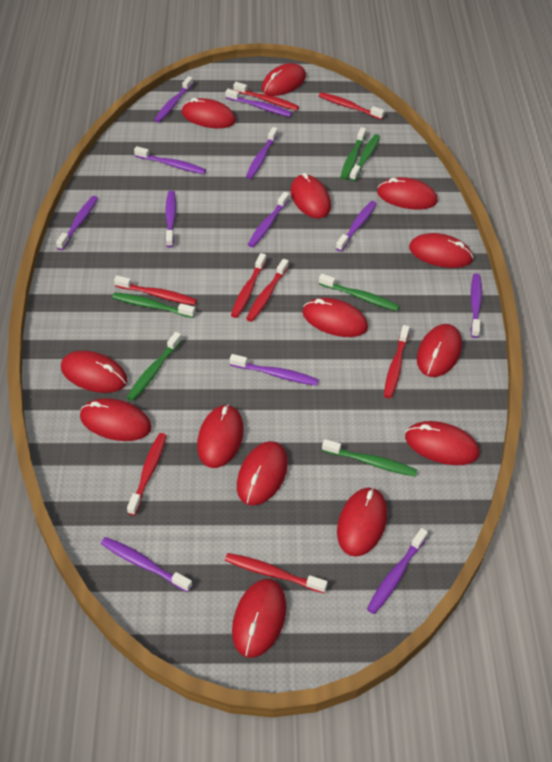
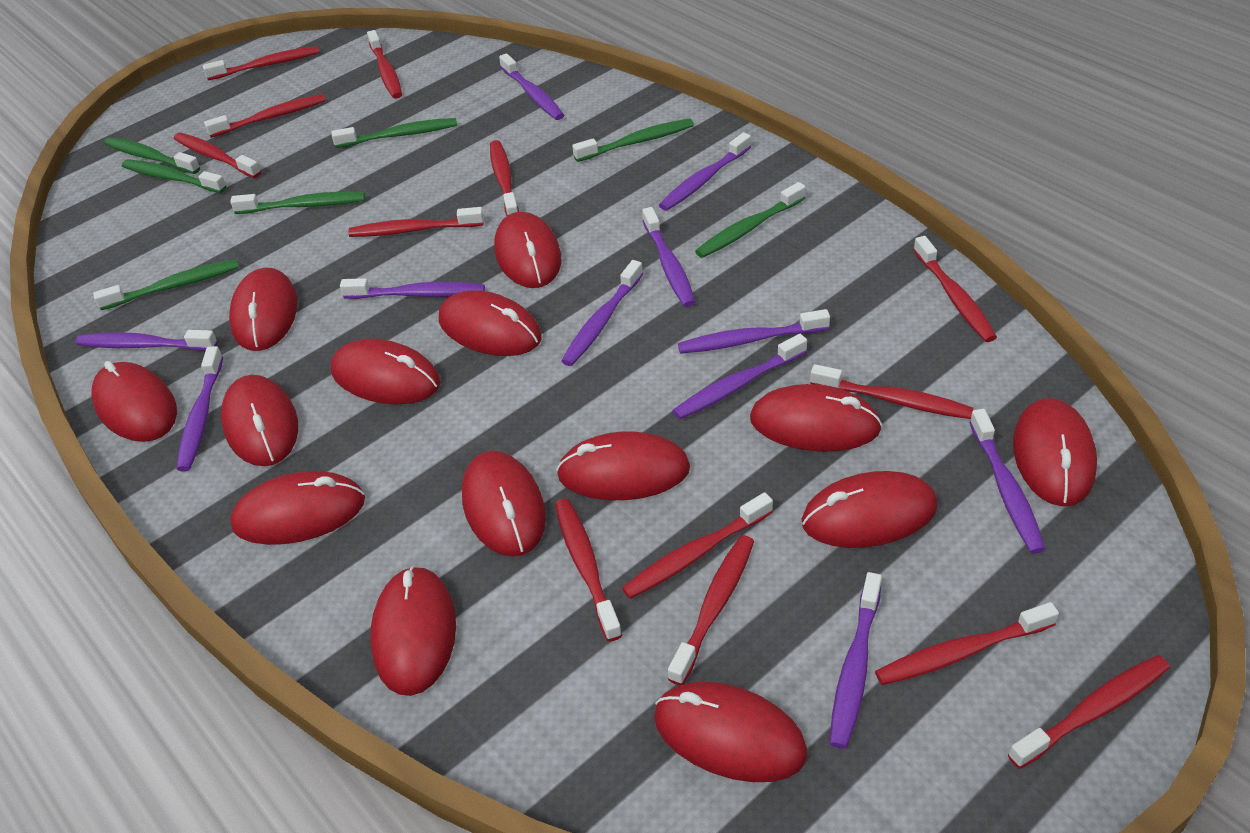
green toothbrush: 6 -> 7
purple toothbrush: 12 -> 11
red toothbrush: 8 -> 13

